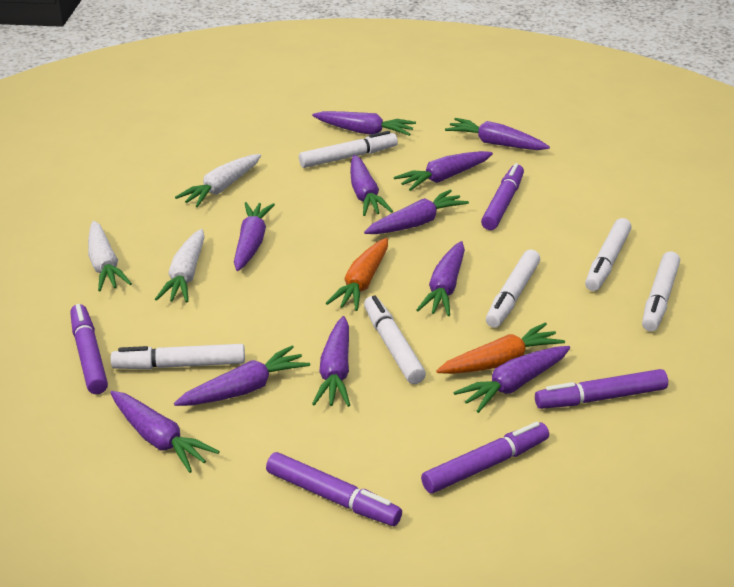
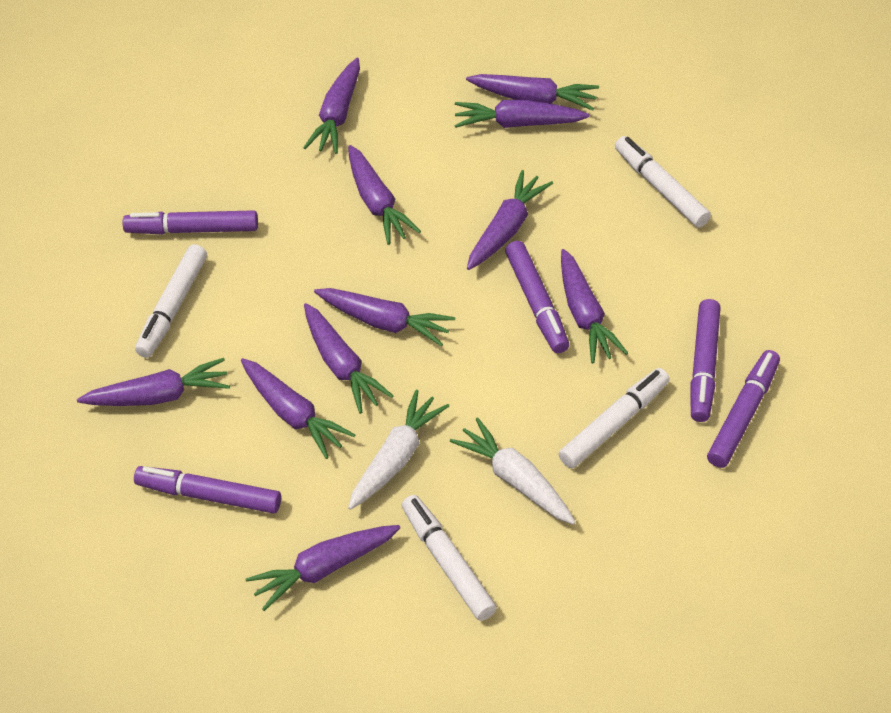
orange carrot: 2 -> 0
white carrot: 3 -> 2
white marker: 6 -> 4

